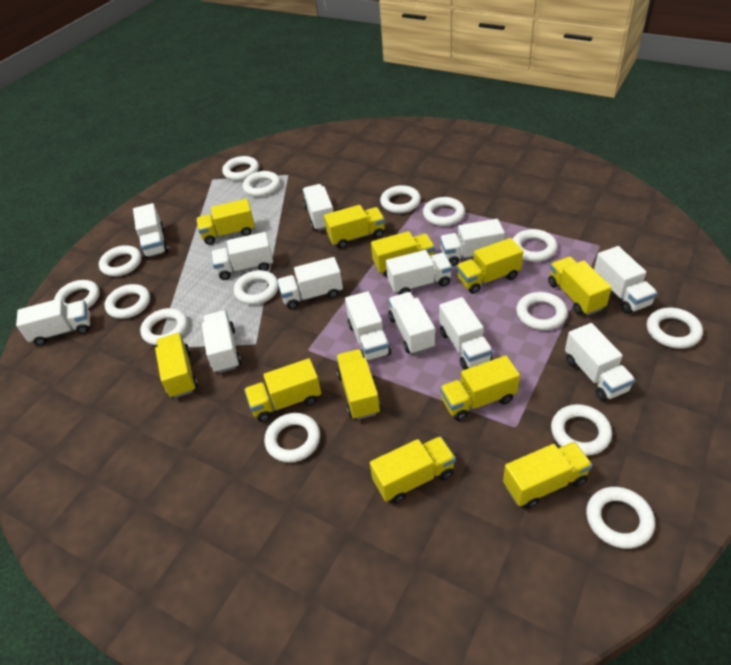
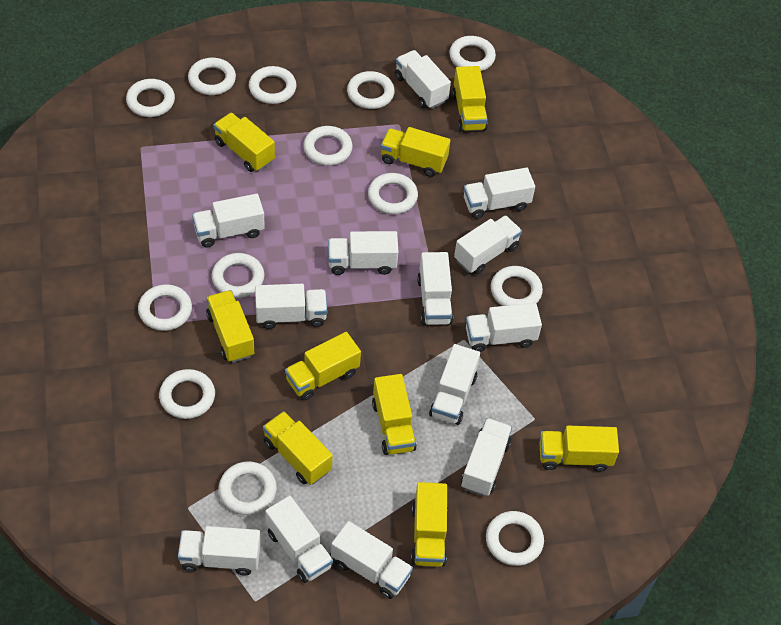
white ring: 15 -> 13
yellow truck: 11 -> 9

